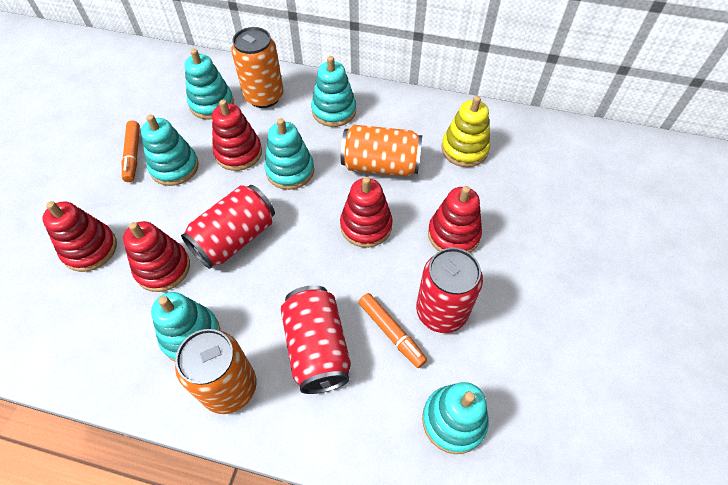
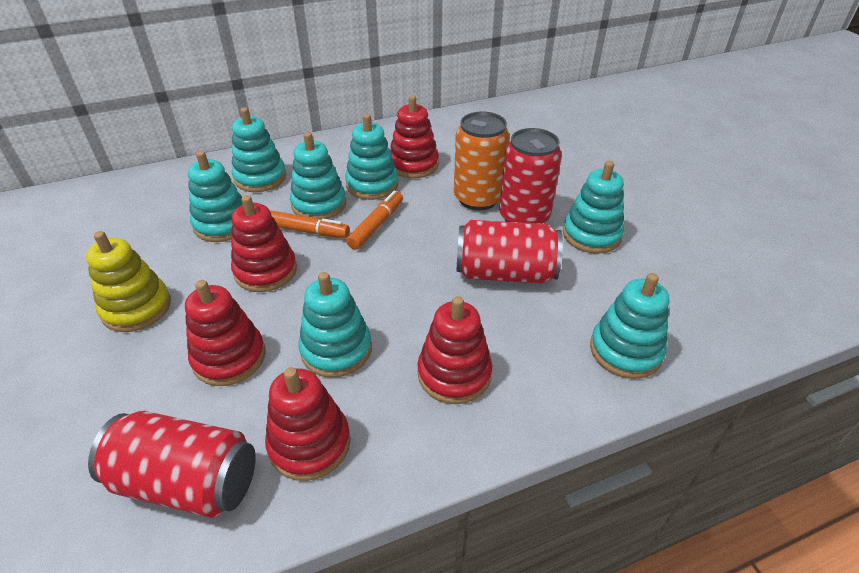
orange can: 3 -> 1
turquoise stacking toy: 6 -> 7

